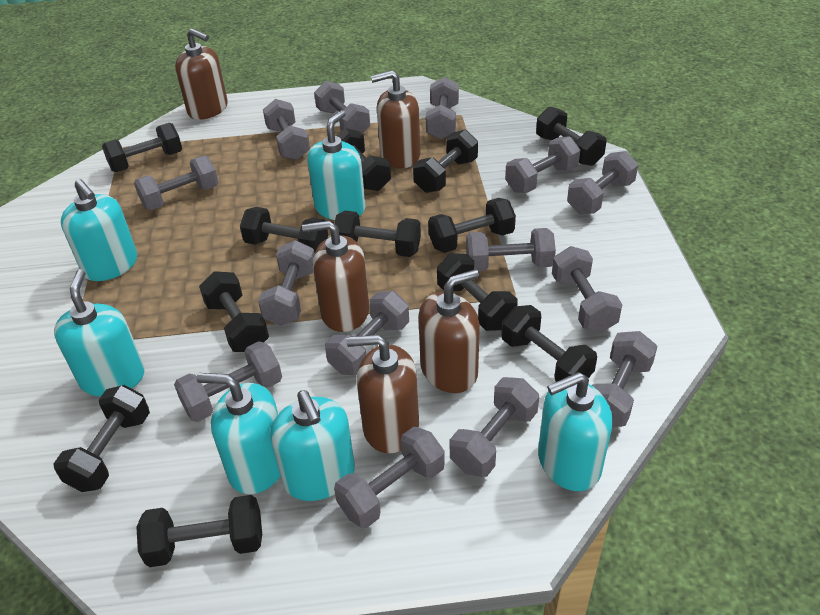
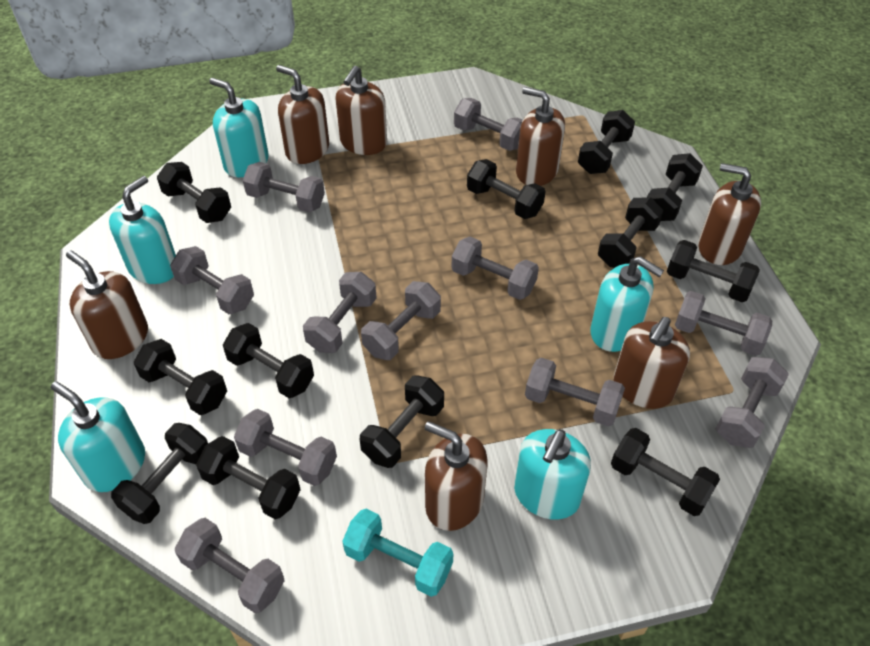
brown soap dispenser: 5 -> 7
grey dumbbell: 14 -> 11
turquoise dumbbell: 0 -> 1
turquoise soap dispenser: 6 -> 5

